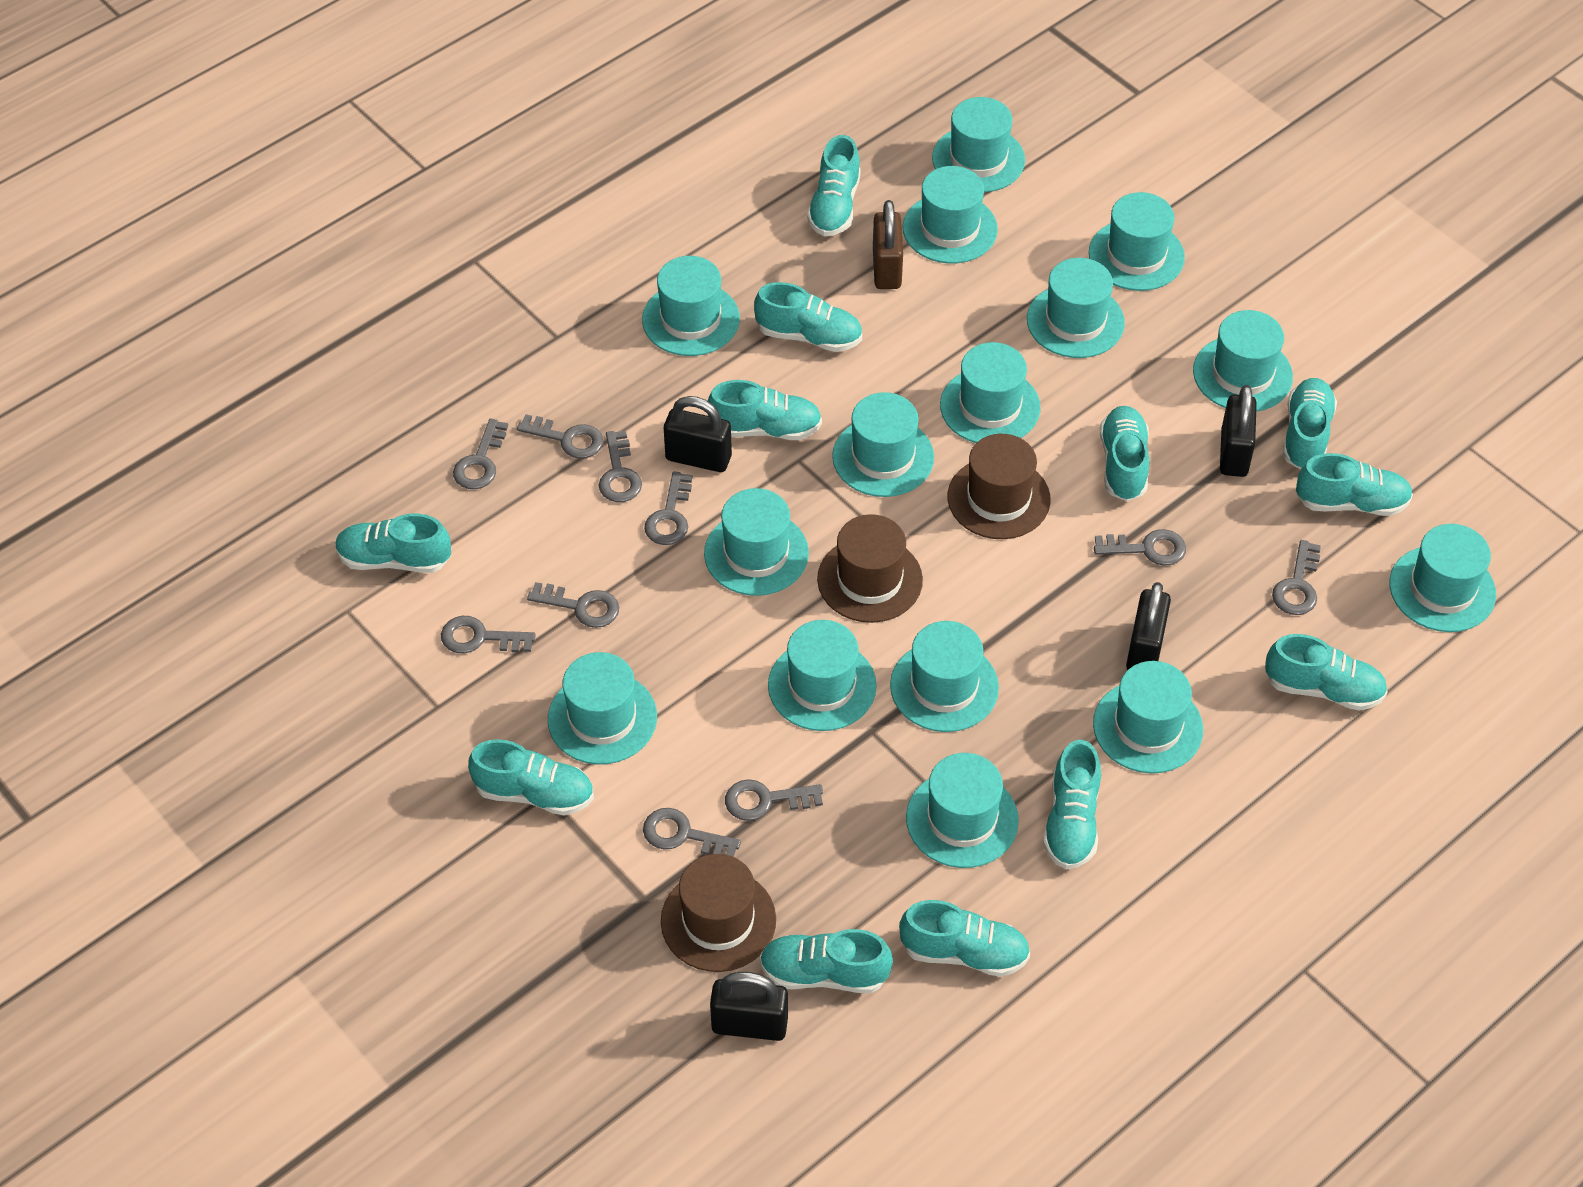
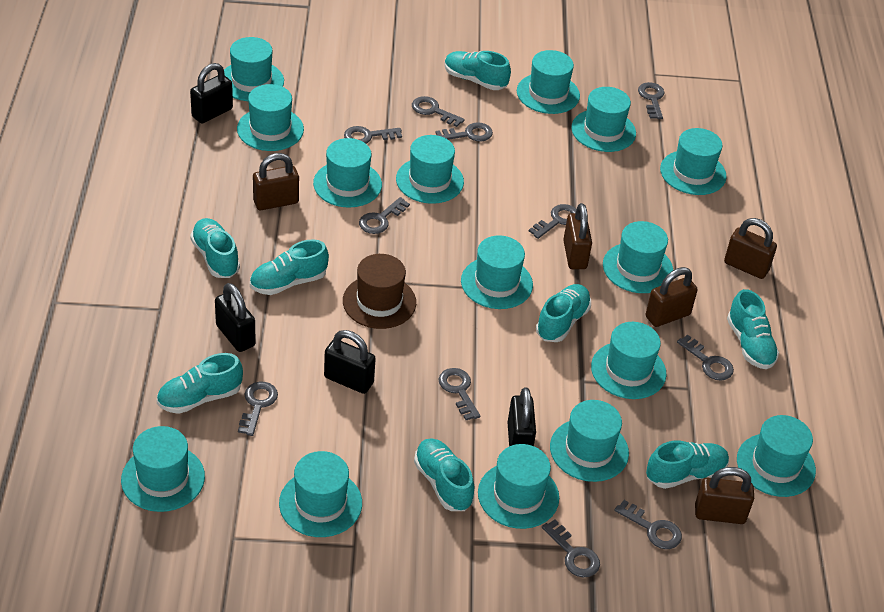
brown hat: 3 -> 1
brown padlock: 1 -> 5
grey key: 10 -> 11
turquoise shoe: 12 -> 8

